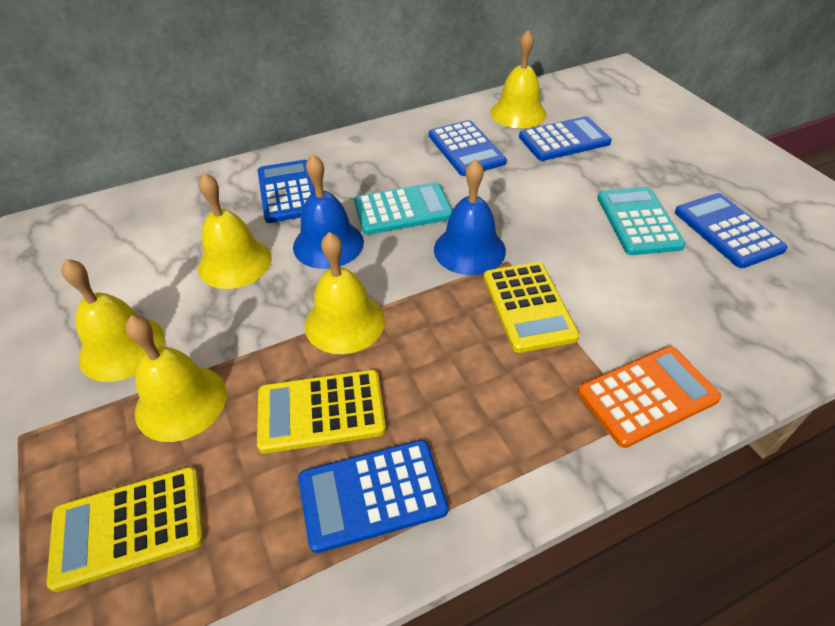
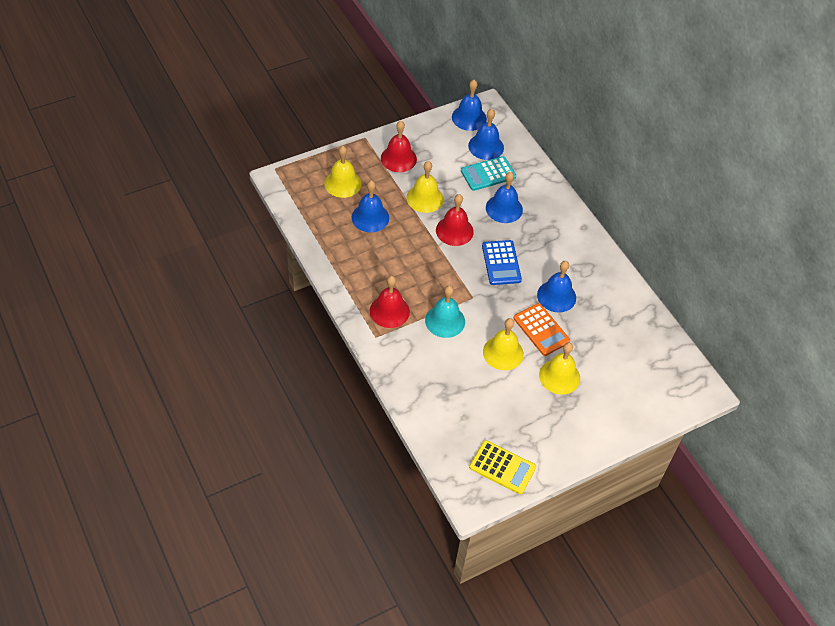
blue bell: 2 -> 5
blue calculator: 5 -> 1
red bell: 0 -> 3
turquoise bell: 0 -> 1
turquoise calculator: 2 -> 1
yellow bell: 5 -> 4
yellow calculator: 3 -> 1

